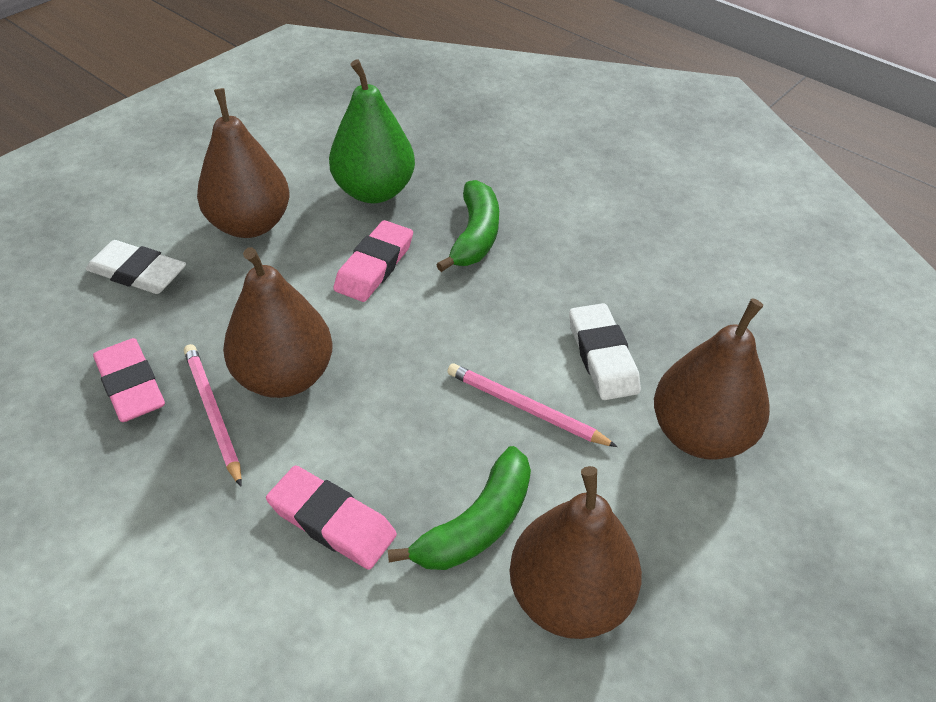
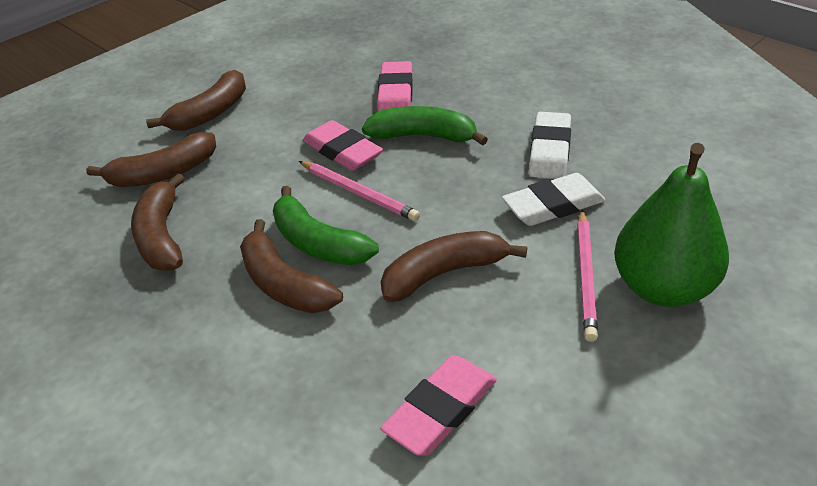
brown banana: 0 -> 5
brown pear: 4 -> 0

